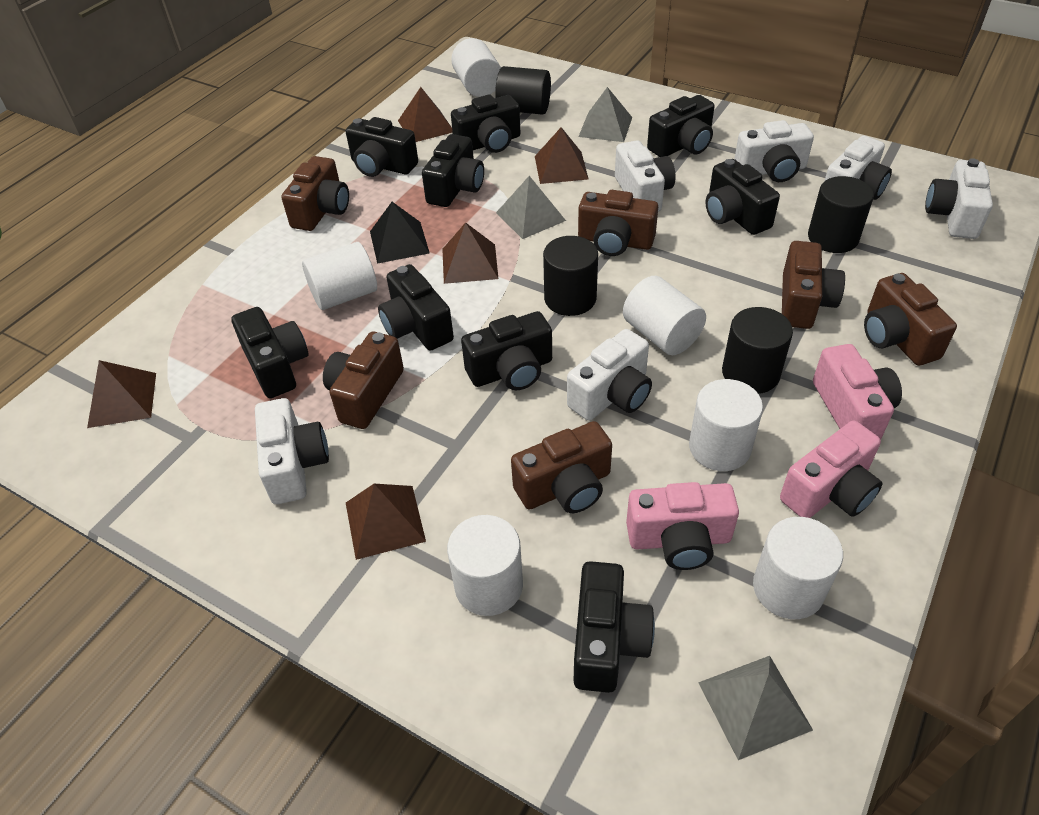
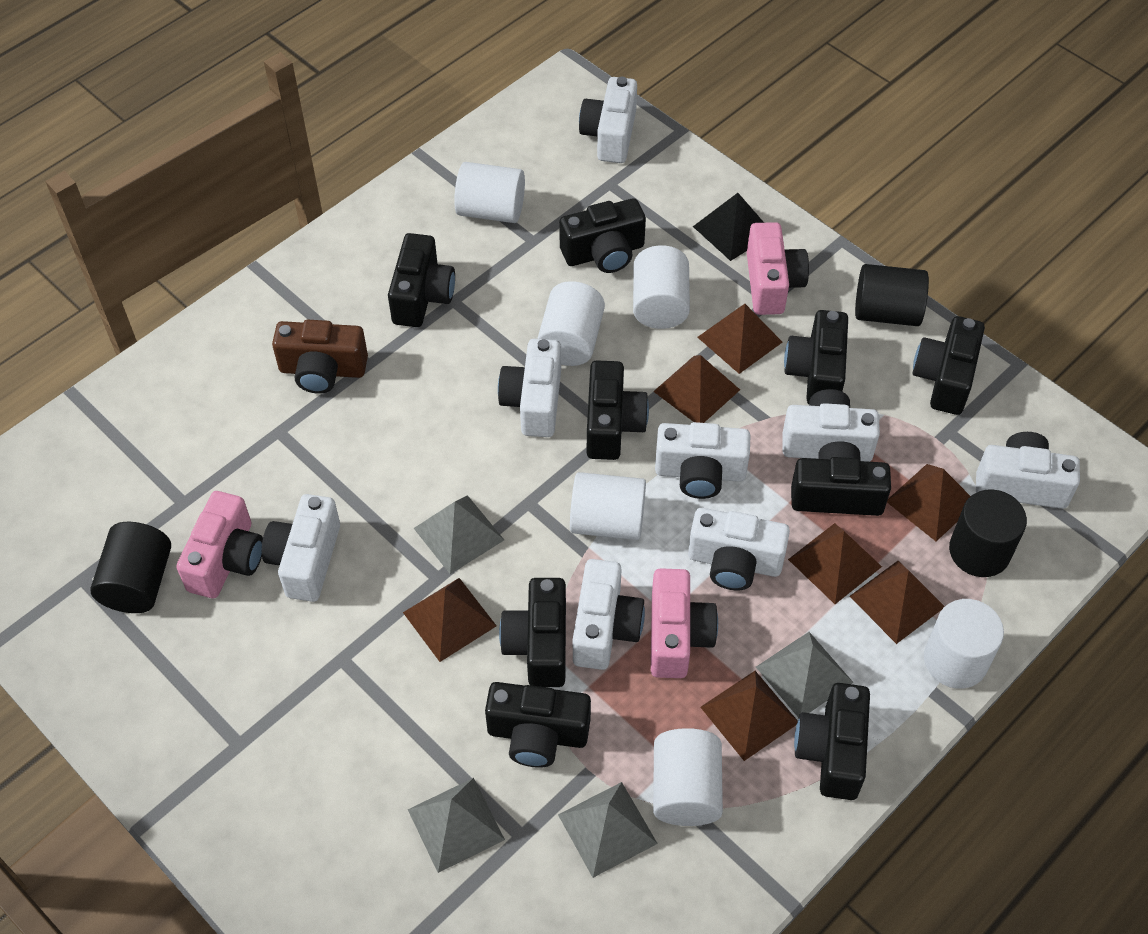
black cylinder: 4 -> 3
brown camera: 6 -> 1
brown pyramid: 5 -> 7
grey pyramid: 3 -> 4
white camera: 6 -> 8

